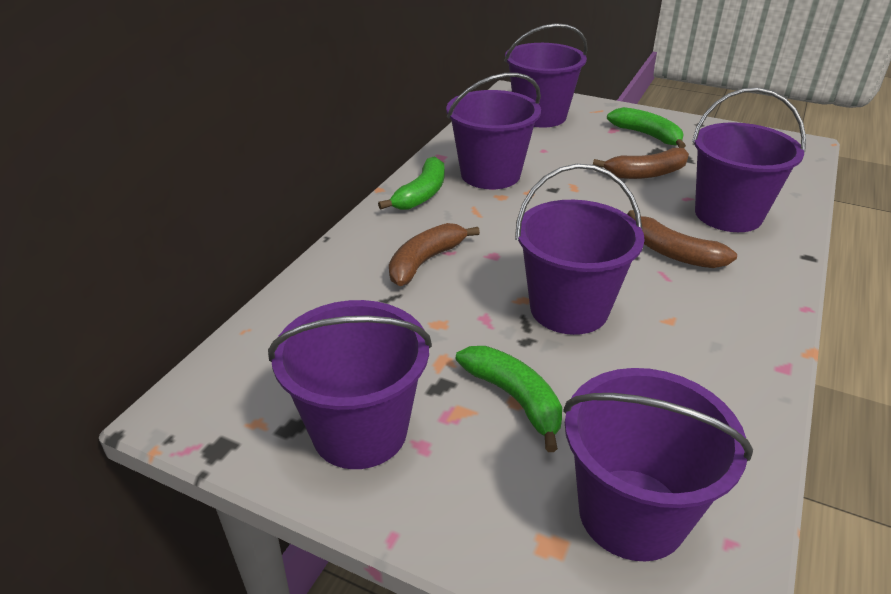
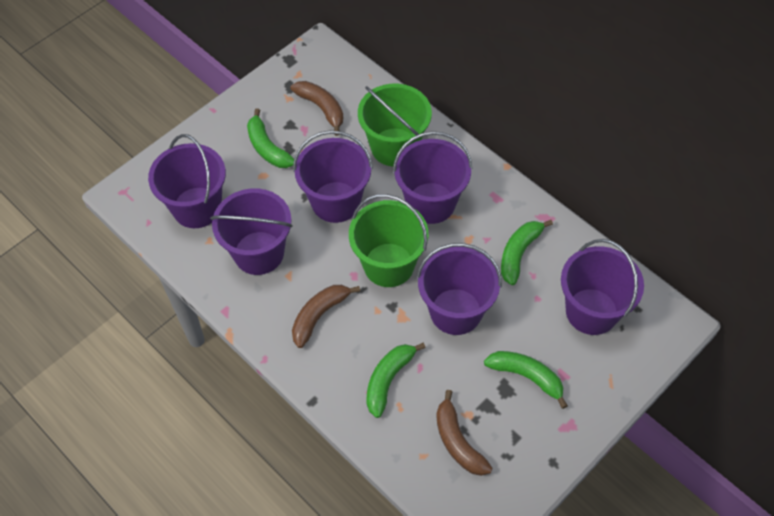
green banana: 3 -> 4
green bucket: 0 -> 2

